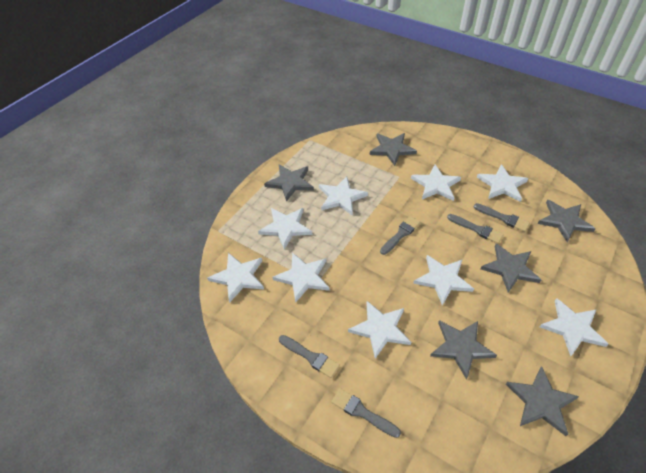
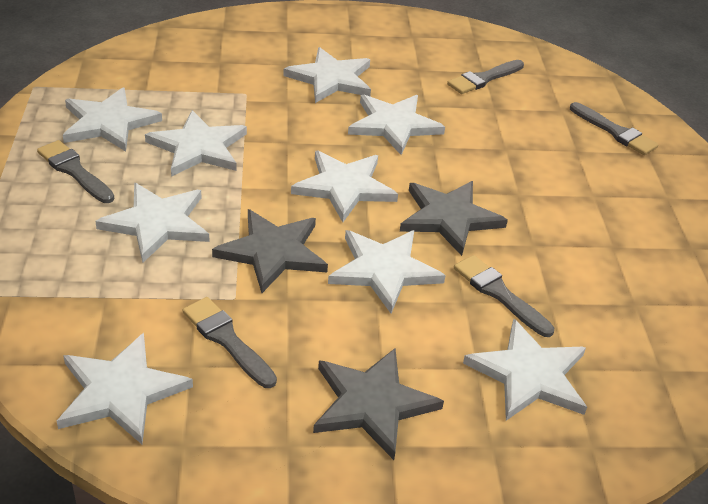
grey star: 6 -> 3

